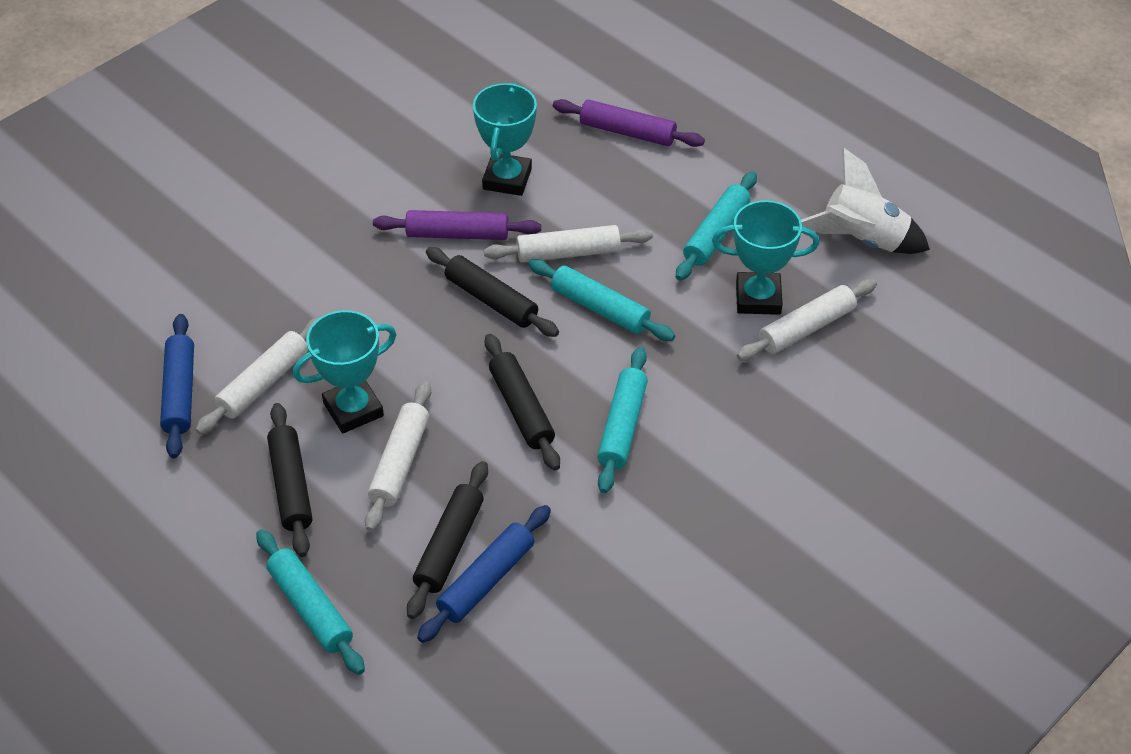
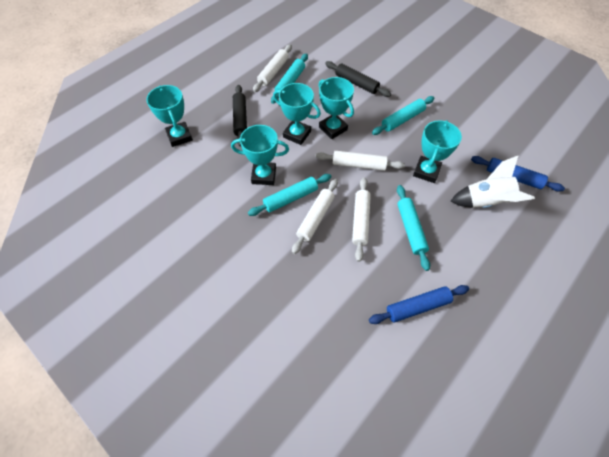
black rolling pin: 4 -> 2
purple rolling pin: 2 -> 0
turquoise trophy: 3 -> 5

